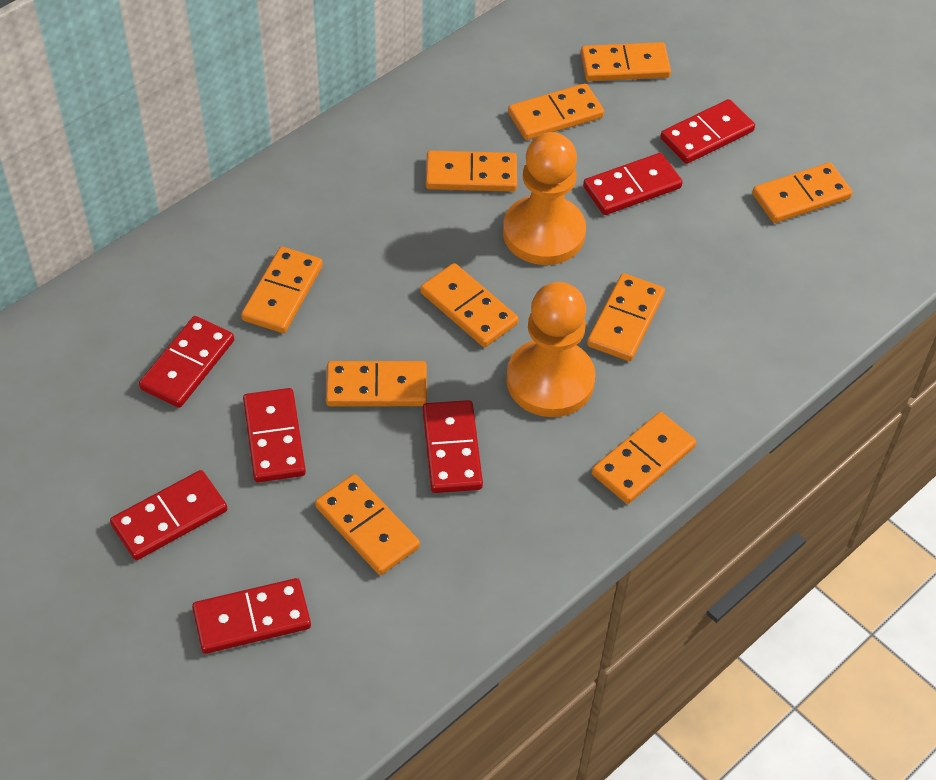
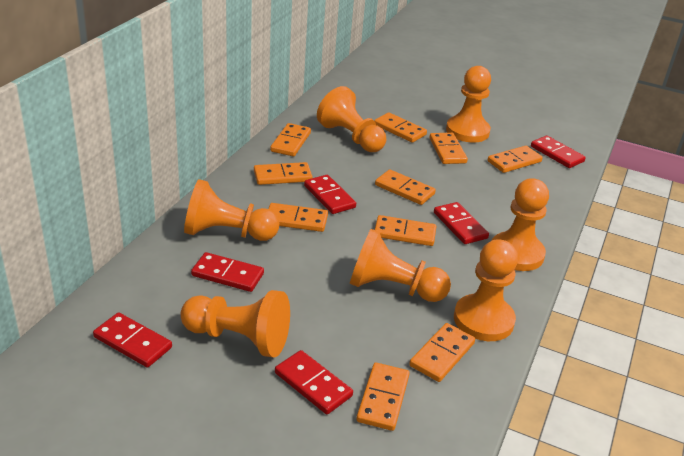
orange pawn: 2 -> 7
red domino: 7 -> 6

